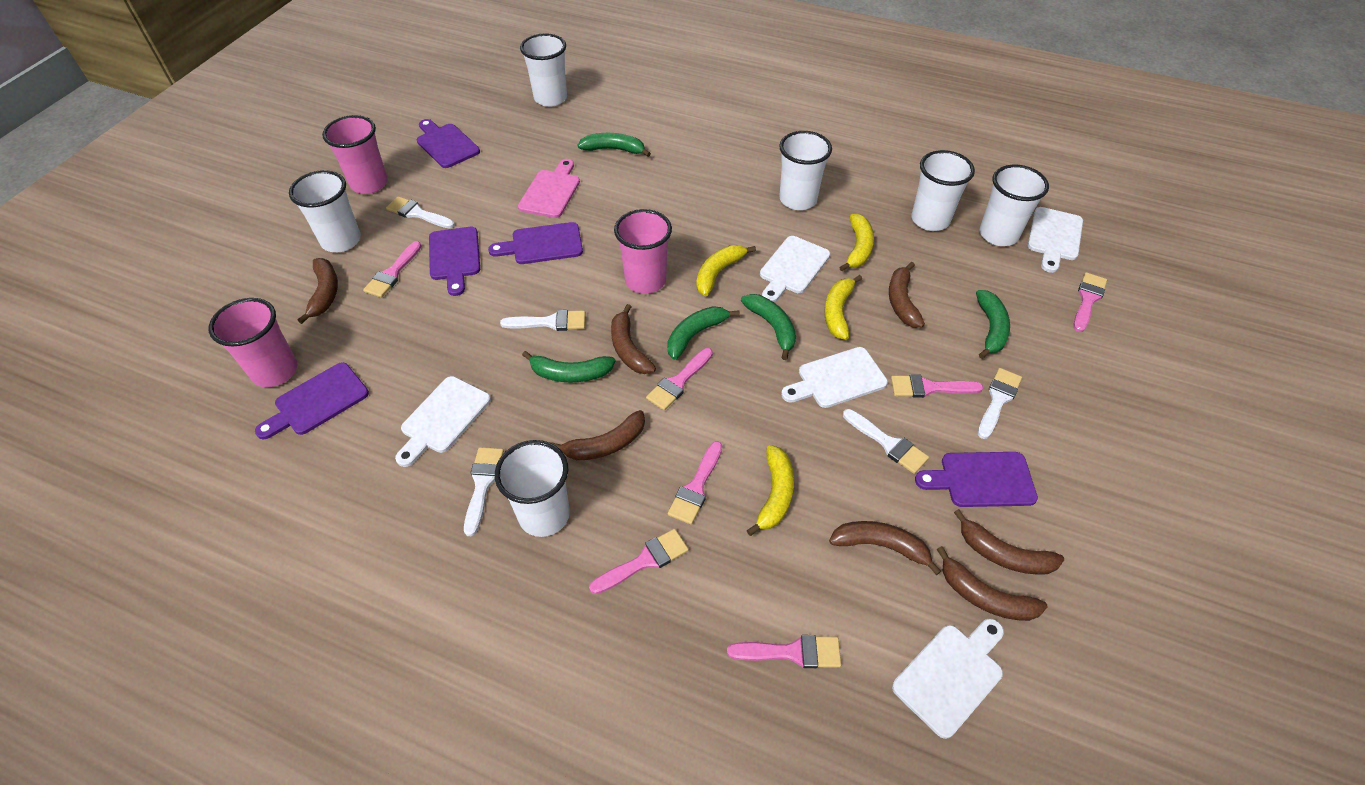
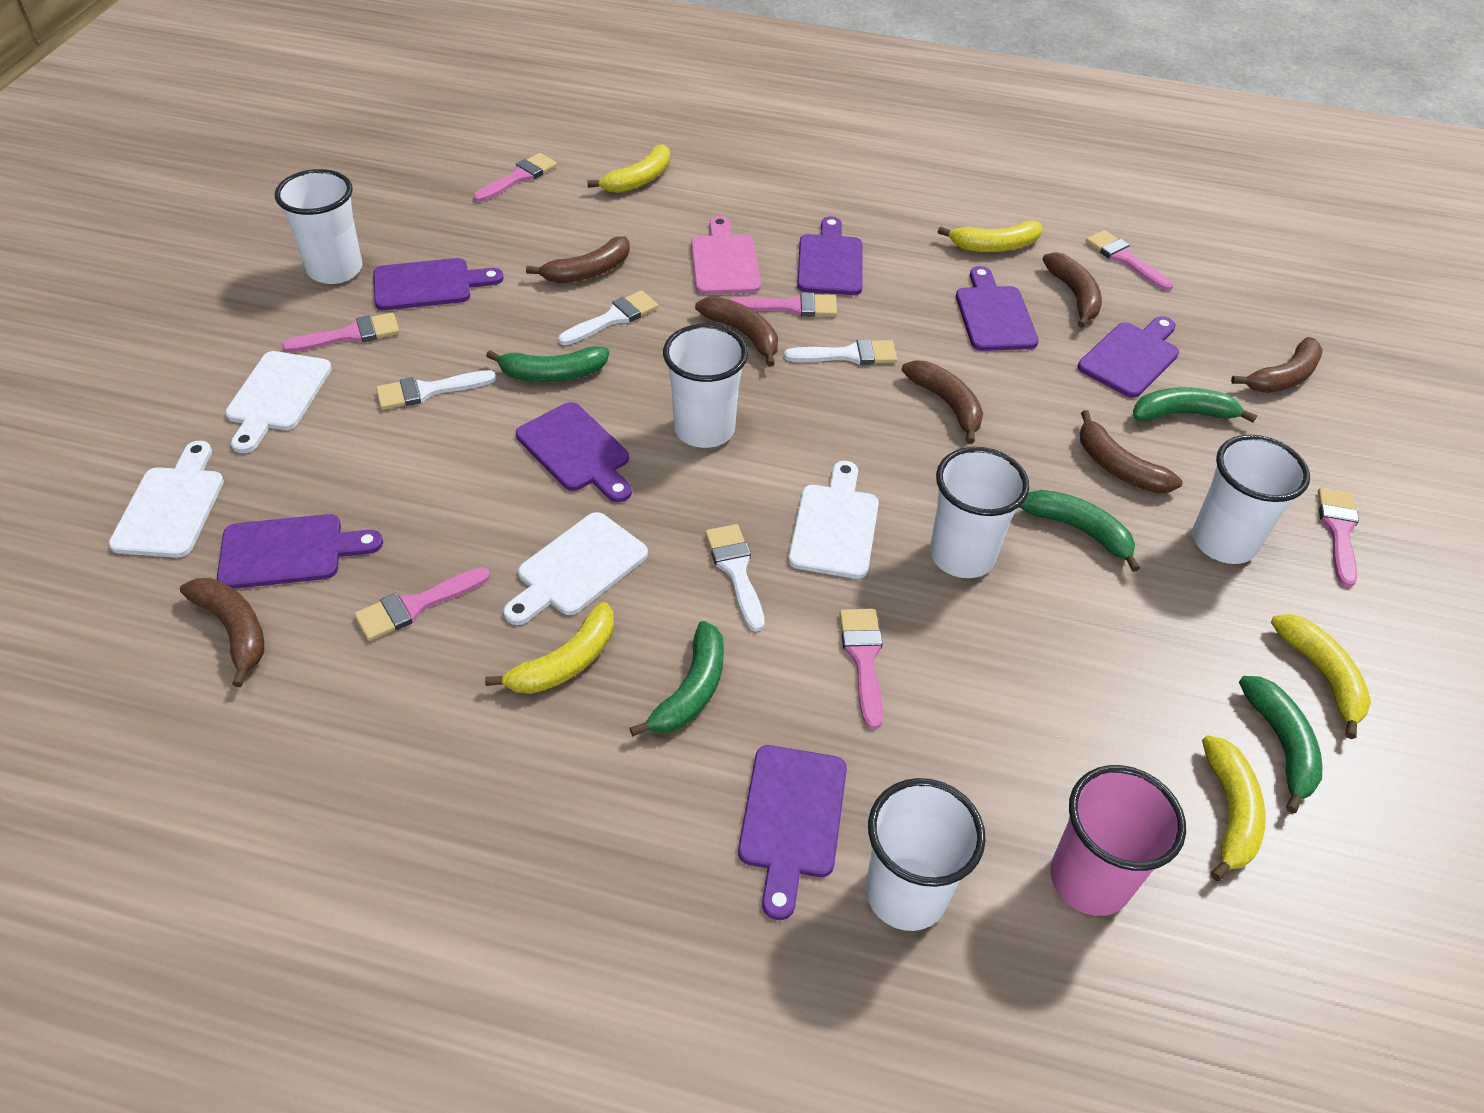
pink cup: 3 -> 1
purple cutting board: 5 -> 7
white brush: 5 -> 4
white cup: 6 -> 5
white cutting board: 5 -> 4
yellow banana: 4 -> 5

